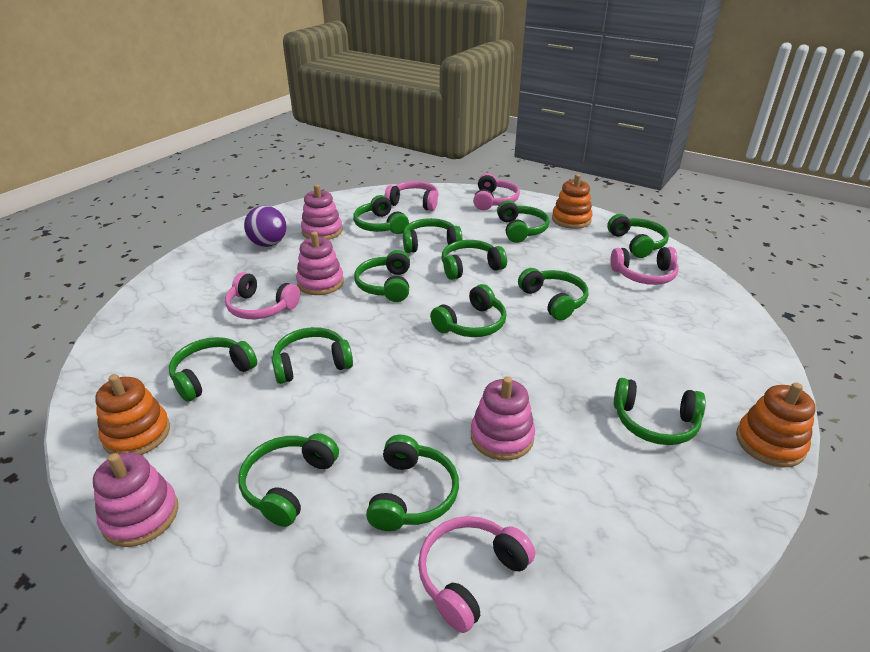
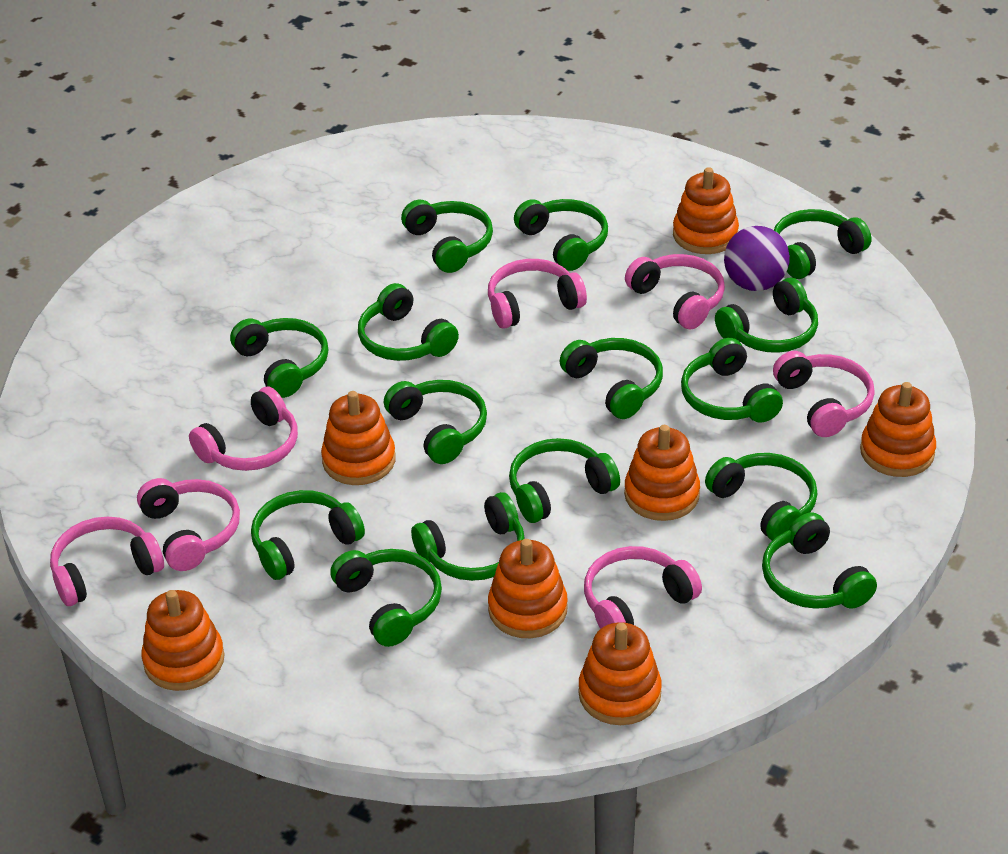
green headphones: 13 -> 15
orange stacking toy: 3 -> 7
pink headphones: 5 -> 7
pink stacking toy: 4 -> 0

